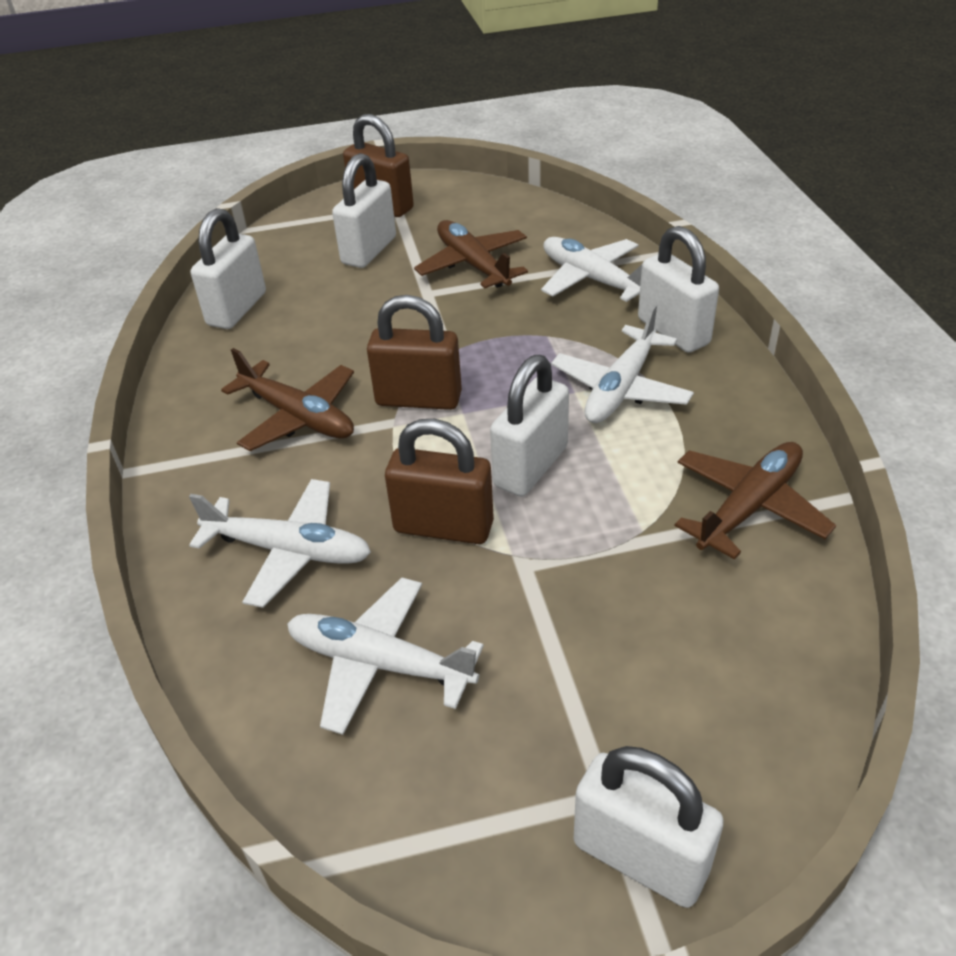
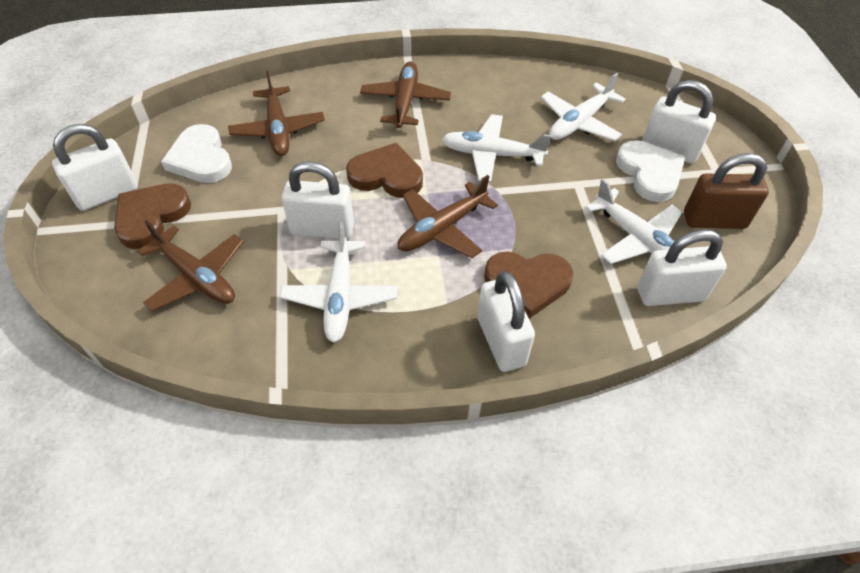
brown heart: 0 -> 3
brown padlock: 3 -> 1
brown plane: 3 -> 4
white heart: 0 -> 2

